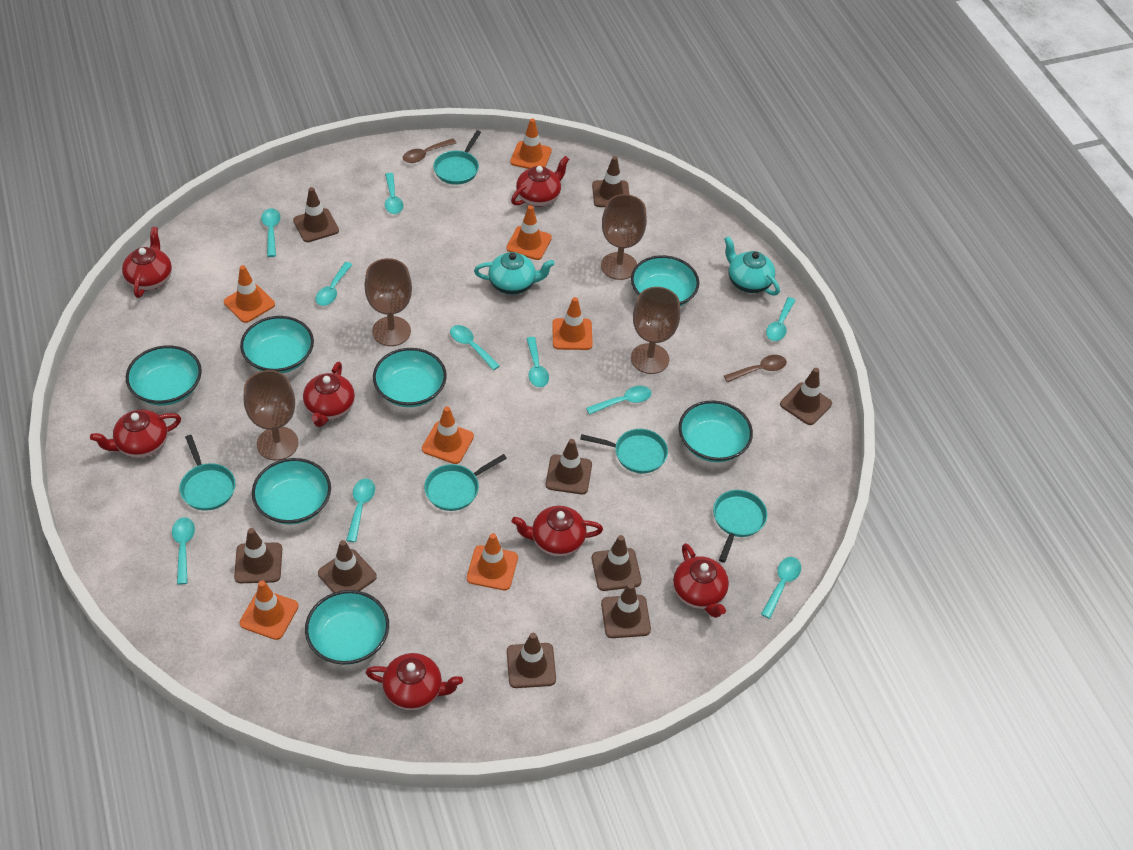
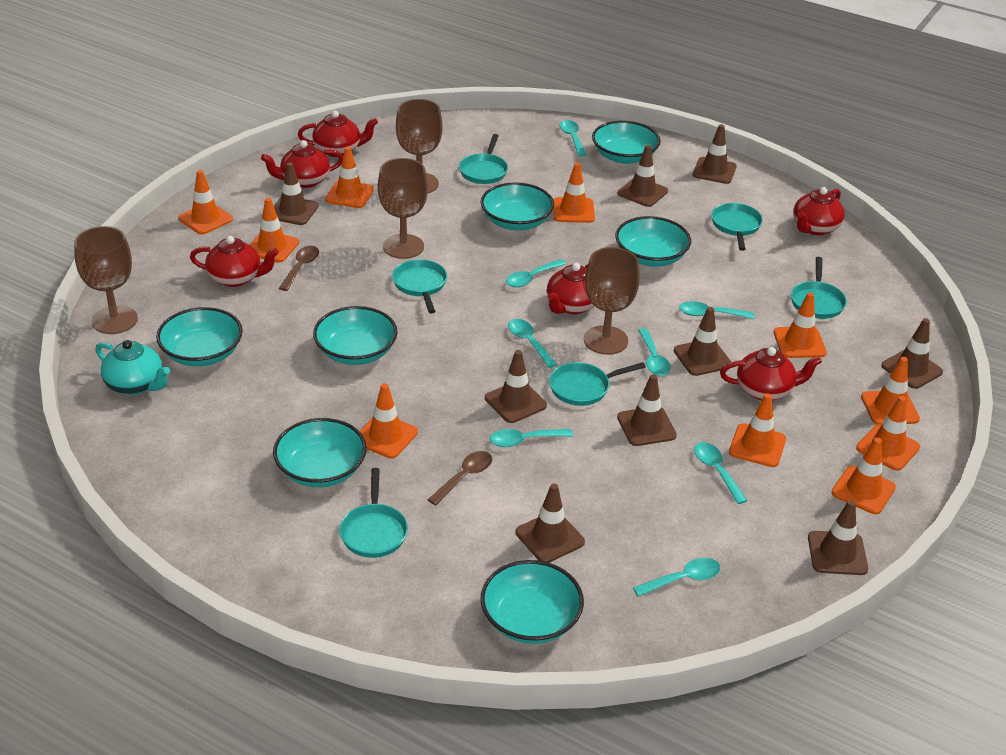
orange traffic cone: 7 -> 10
red teapot: 7 -> 6
turquoise pan: 5 -> 6
turquoise spoon: 10 -> 8
turquoise teapot: 2 -> 1

